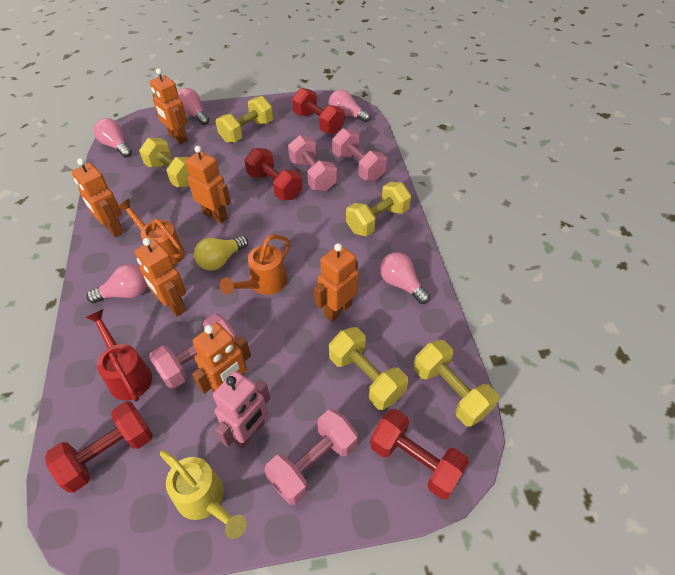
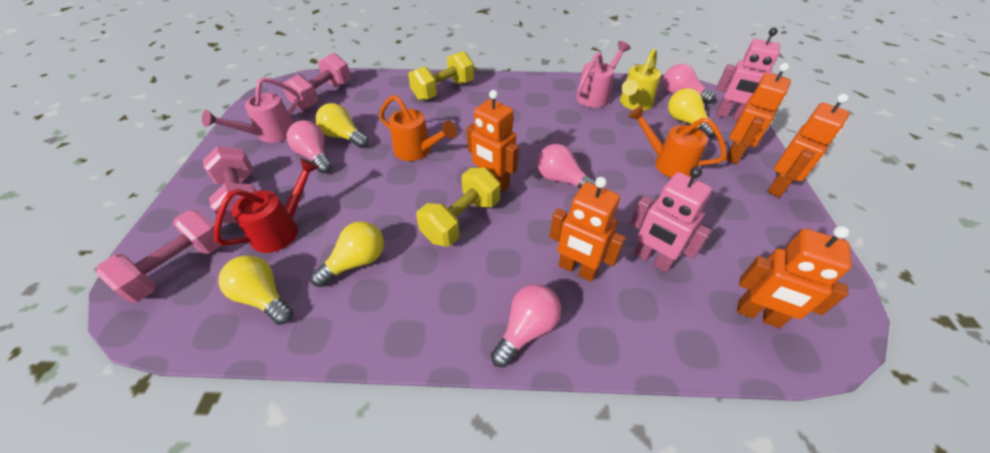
orange robot: 6 -> 5
pink dumbbell: 4 -> 3
pink light bulb: 5 -> 4
pink robot: 1 -> 2
pink watering can: 0 -> 2
red dumbbell: 4 -> 0
yellow dumbbell: 5 -> 2
yellow light bulb: 1 -> 4

